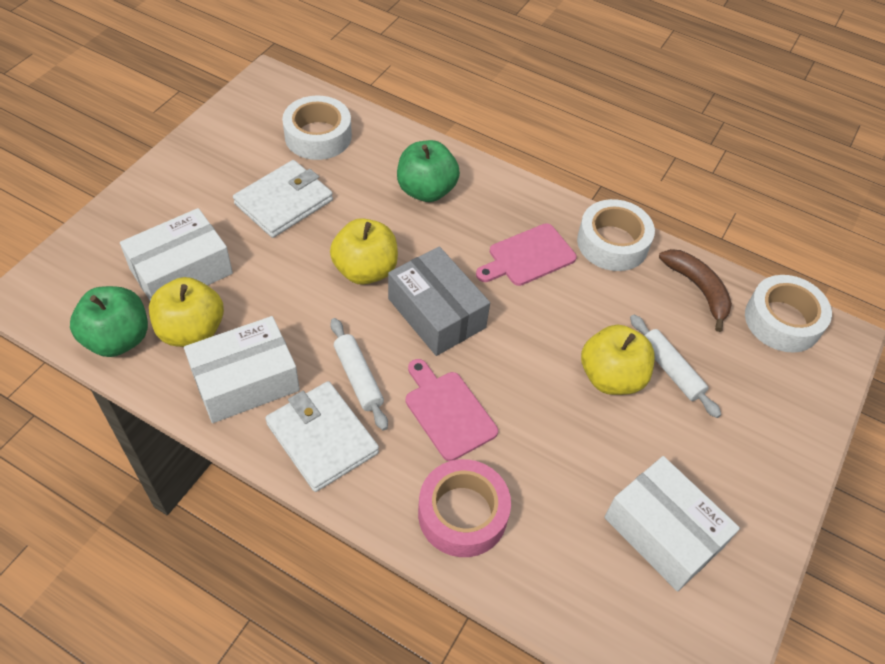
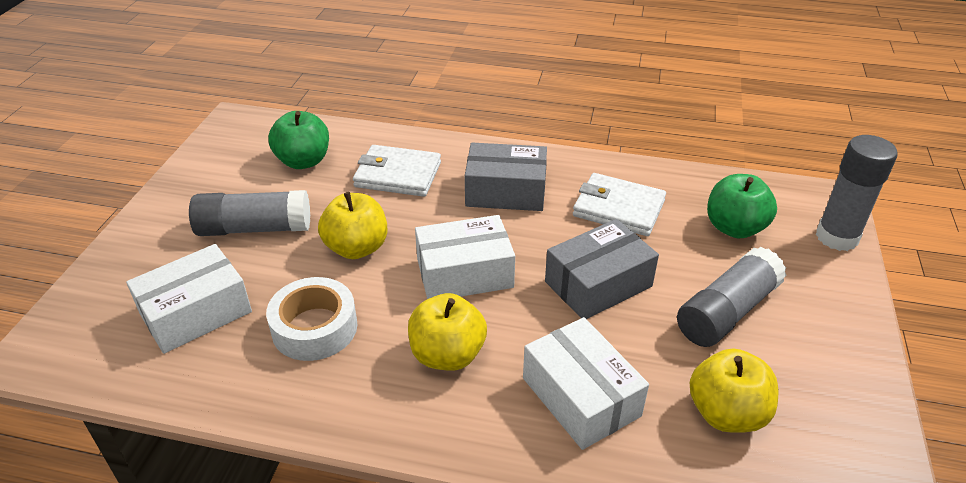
brown banana: 1 -> 0
grey box: 1 -> 2
grey glue stick: 0 -> 3
pink cutting board: 2 -> 0
pink tape: 1 -> 0
white rolling pin: 2 -> 0
white tape: 3 -> 1

